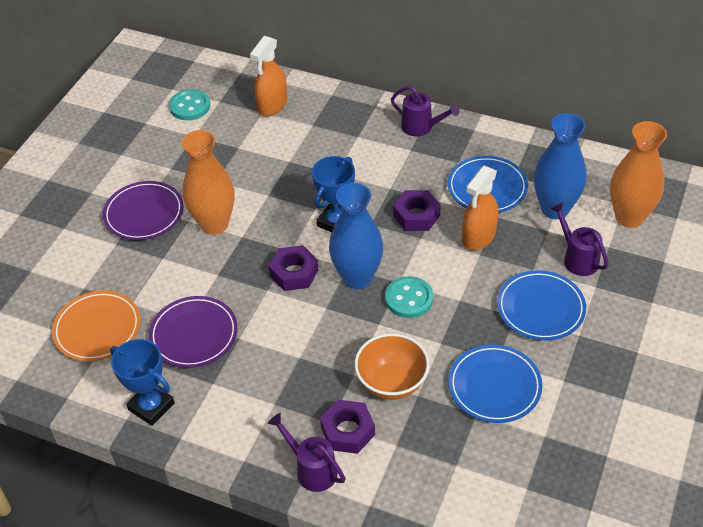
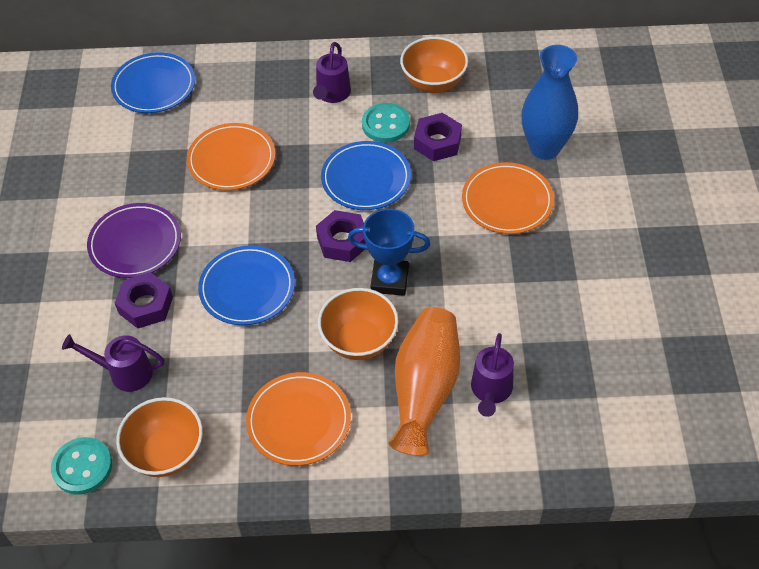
blue trophy: 2 -> 1
blue vase: 2 -> 1
orange bowl: 1 -> 3
orange plate: 1 -> 3
orange spray bottle: 2 -> 0
orange vase: 2 -> 1
purple plate: 2 -> 1

